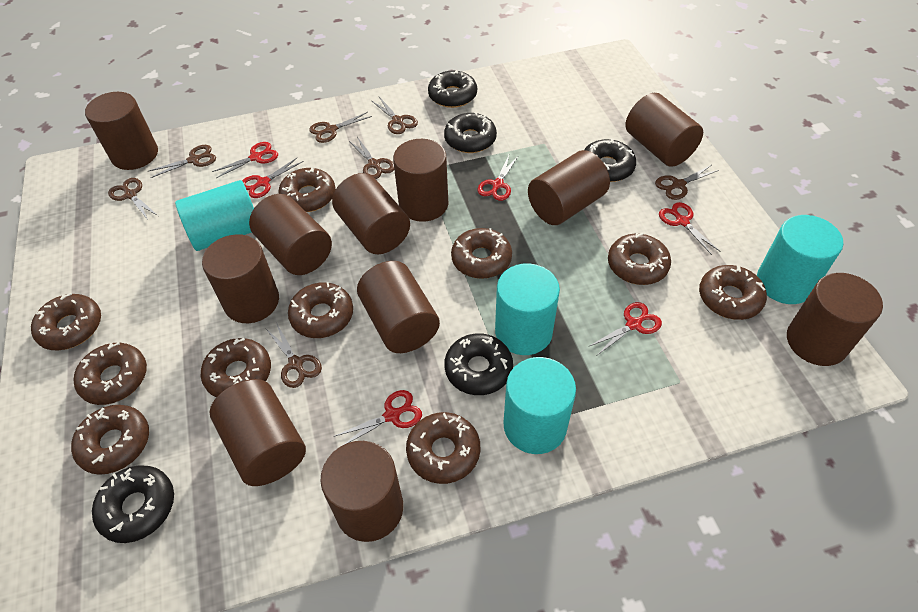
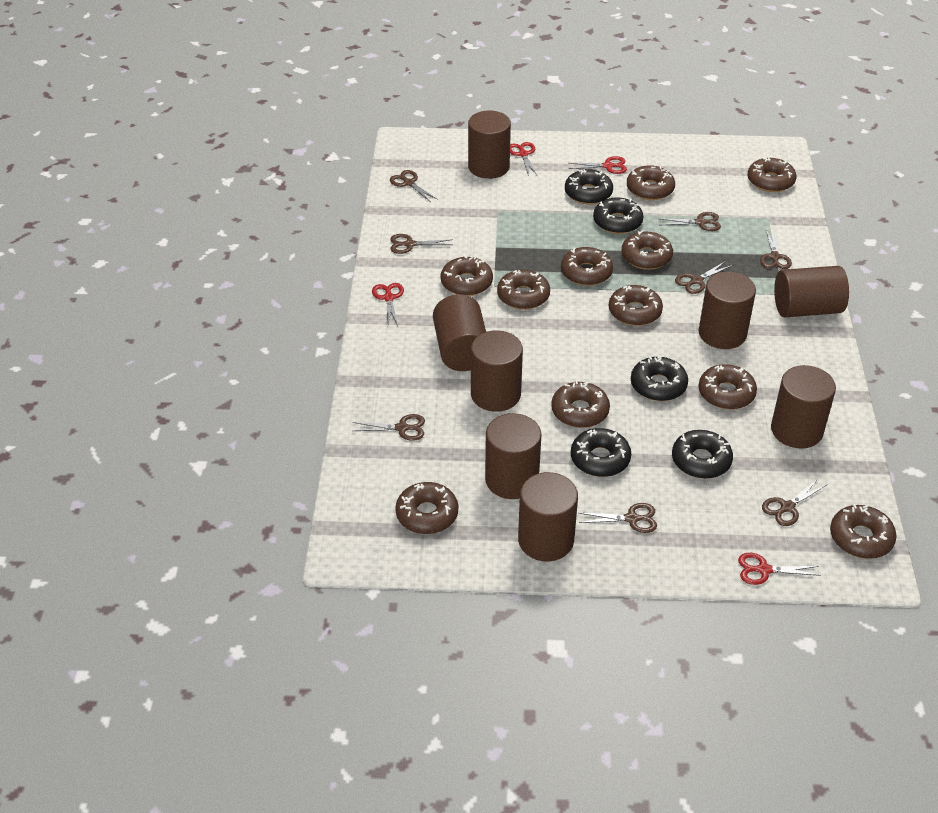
brown cylinder: 11 -> 8
brown donut: 10 -> 11
brown scissors: 7 -> 8
red scissors: 6 -> 4
turquoise cylinder: 4 -> 0

